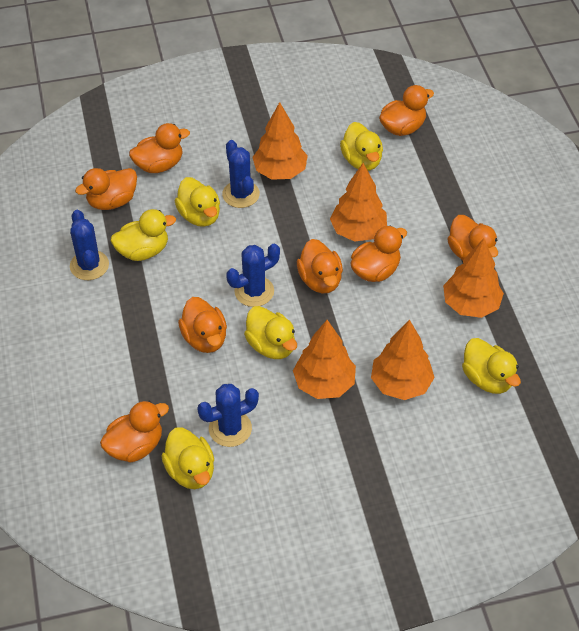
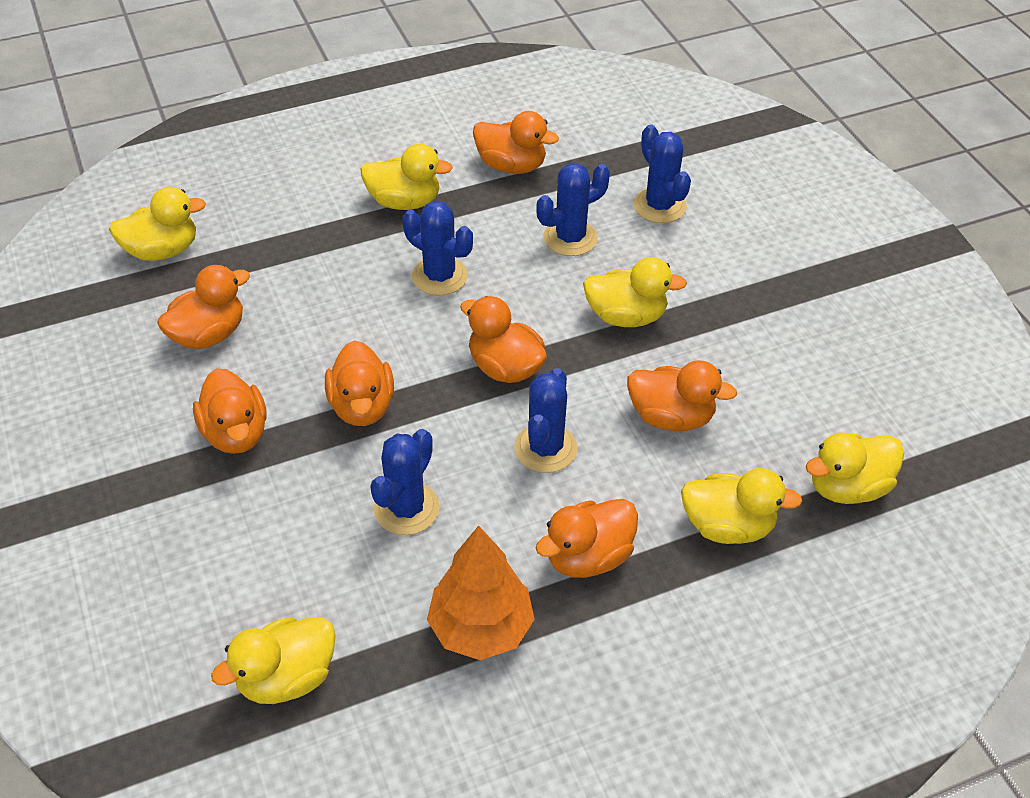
blue cactus: 4 -> 5
orange duck: 8 -> 7
orange tree: 5 -> 1

